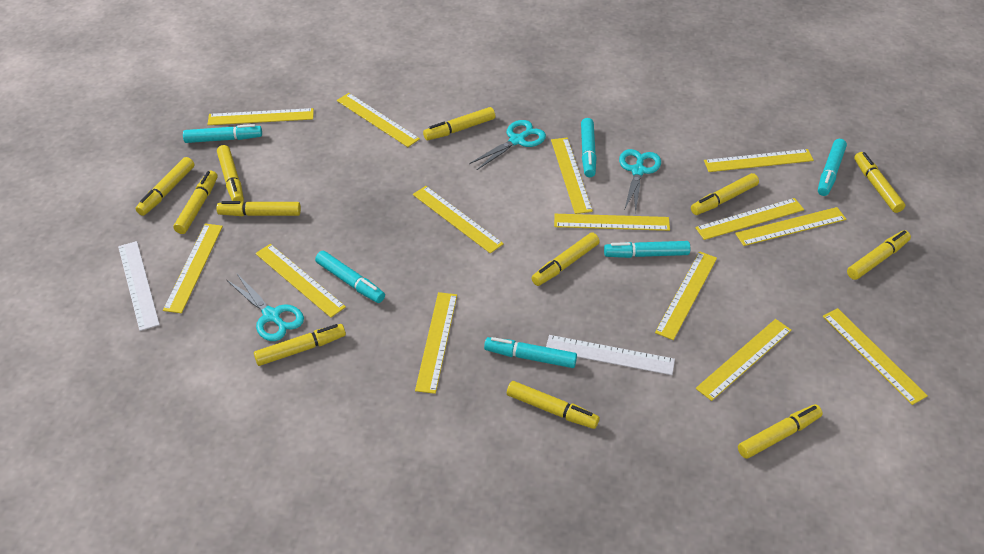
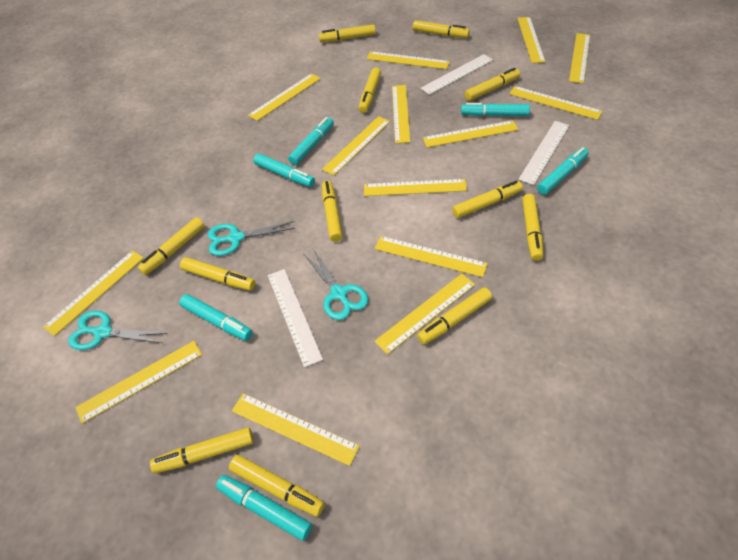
white ruler: 2 -> 3

